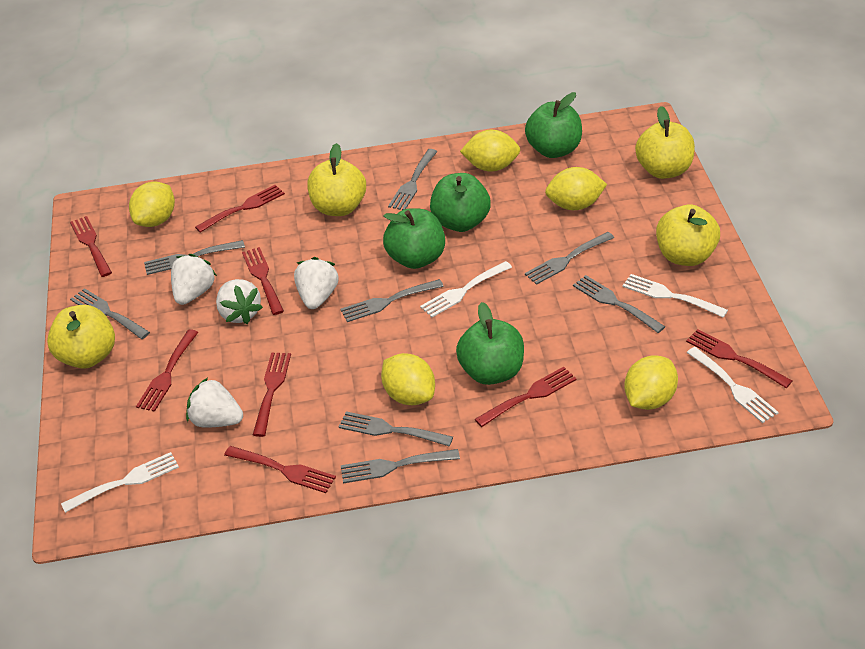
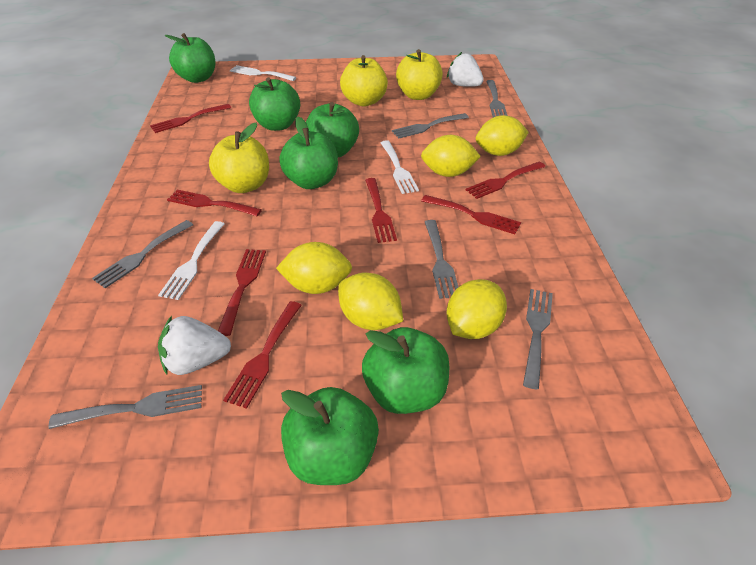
green apple: 4 -> 6
grey fork: 8 -> 6
red fork: 8 -> 7
white fork: 4 -> 3
white strawberry: 4 -> 2
yellow apple: 4 -> 3

